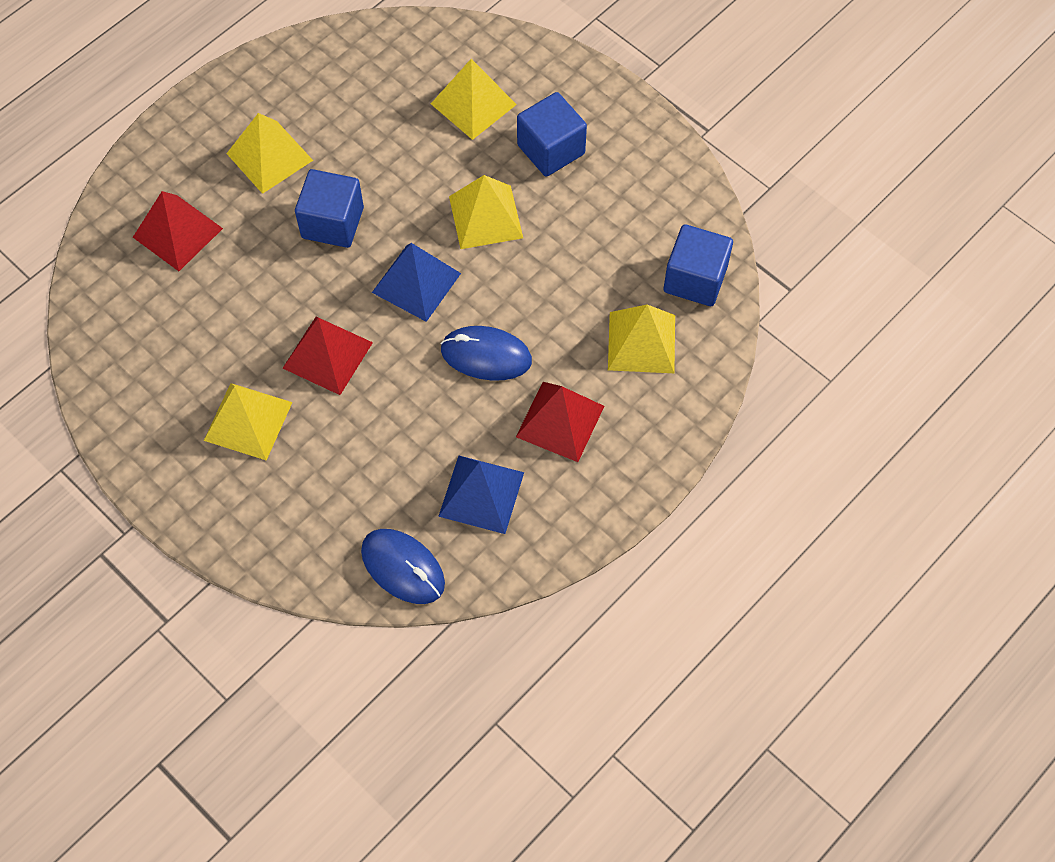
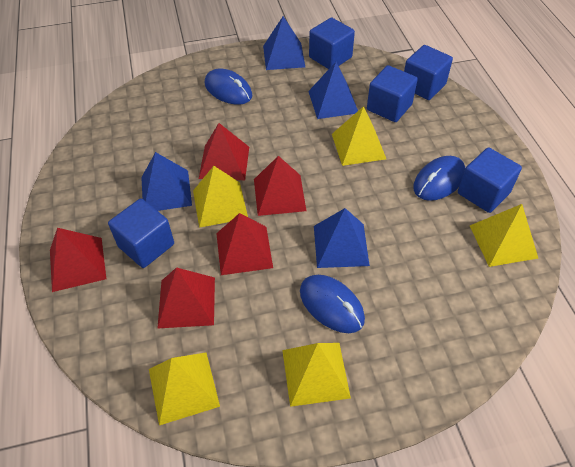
blue cube: 3 -> 5
blue mouse: 2 -> 3
blue pyramid: 2 -> 4
red pyramid: 3 -> 5

